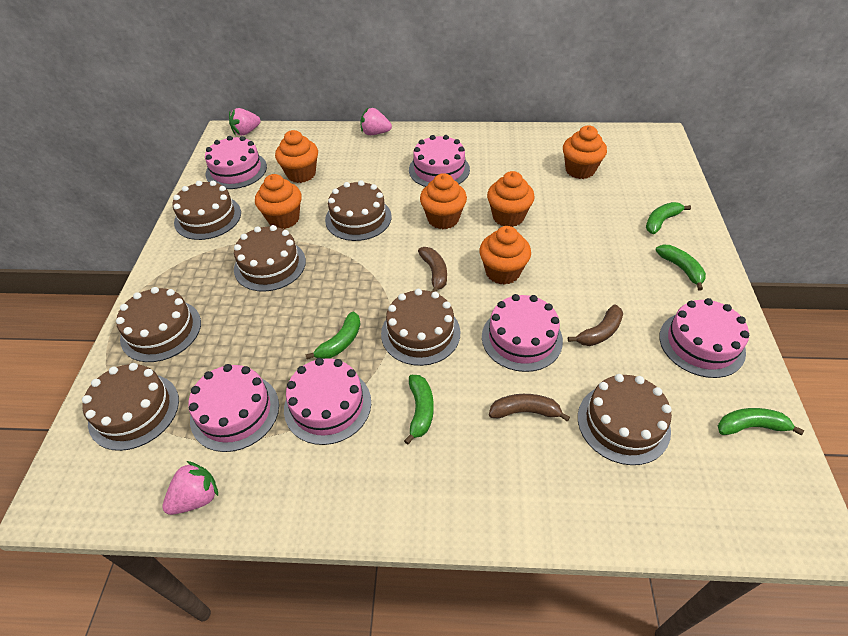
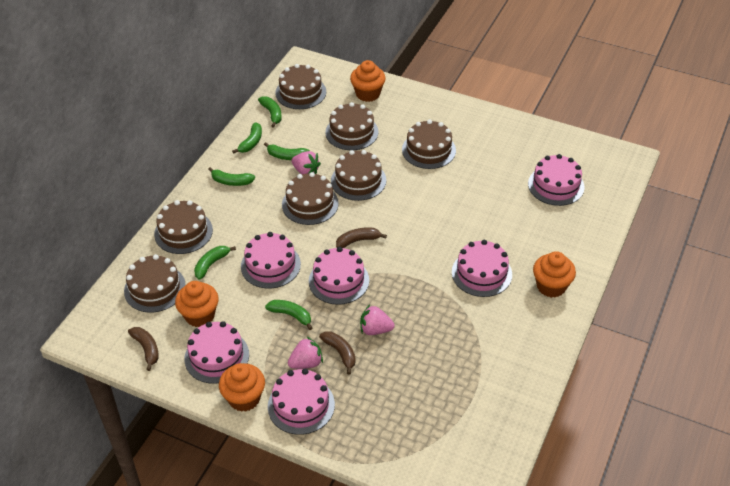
green banana: 5 -> 6
orange cupcake: 6 -> 4

